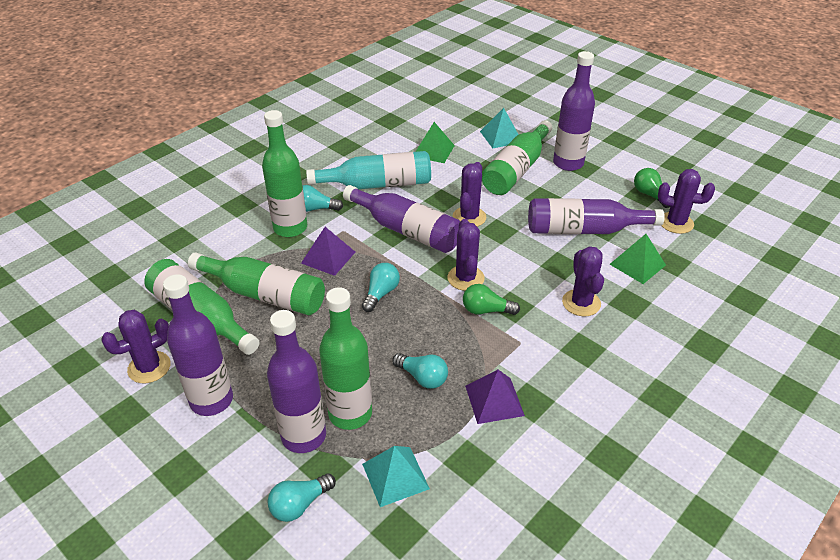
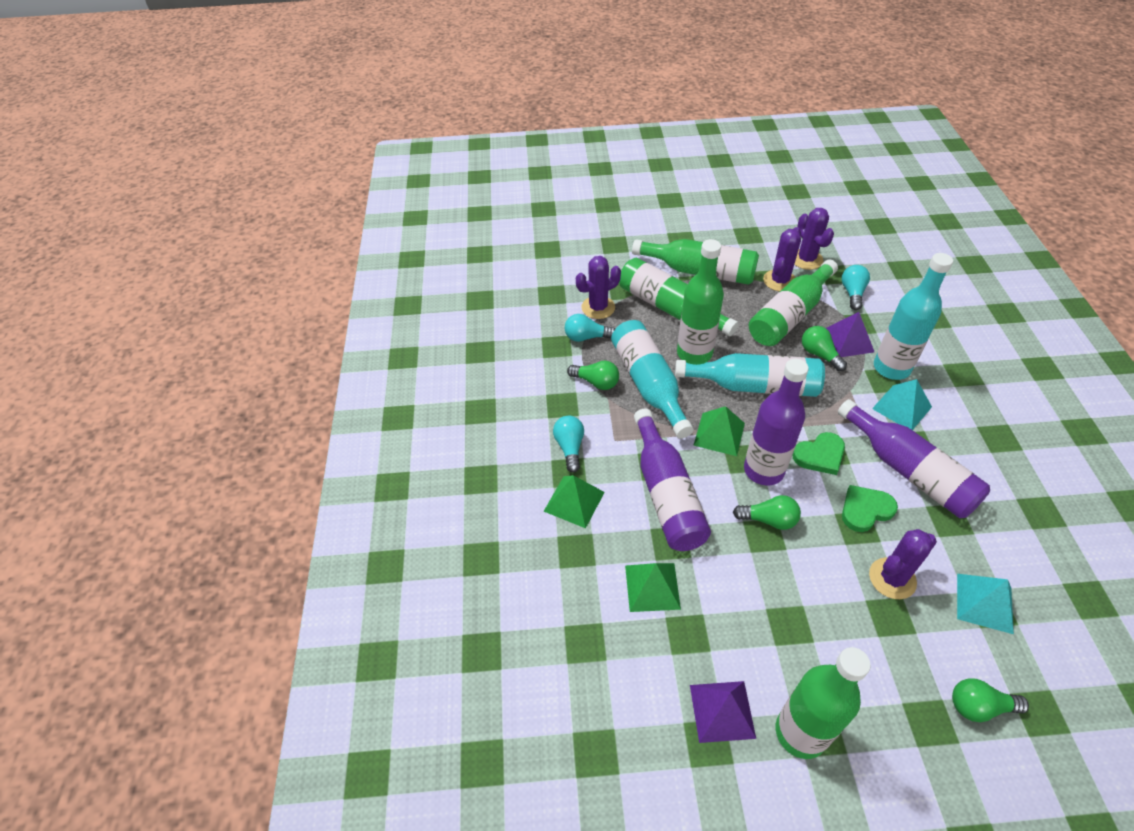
green heart: 0 -> 2
green light bulb: 2 -> 4
green pyramid: 2 -> 3
purple bottle: 5 -> 3
purple cactus: 5 -> 4
turquoise bottle: 1 -> 3
turquoise light bulb: 4 -> 3

